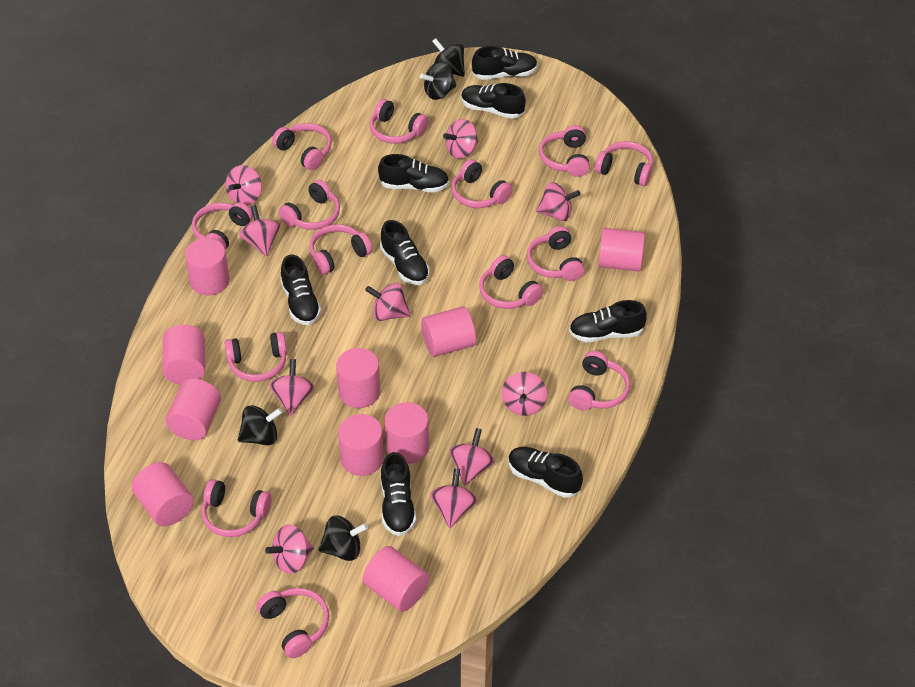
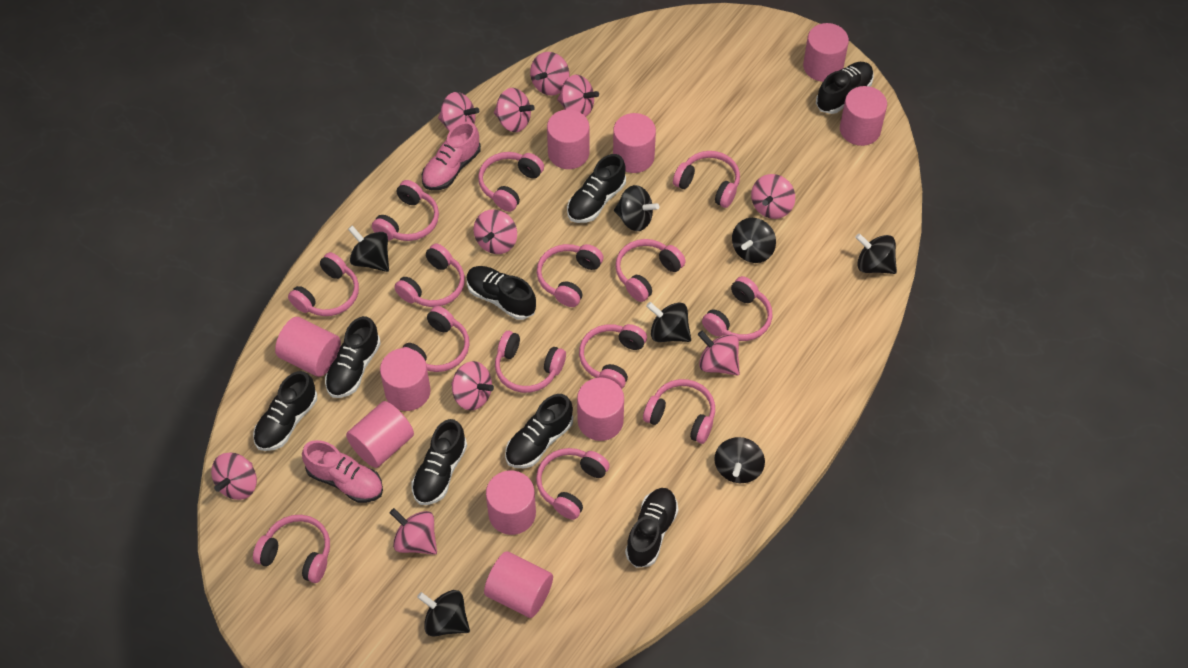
black spinning top: 4 -> 7
pink shoe: 0 -> 2

